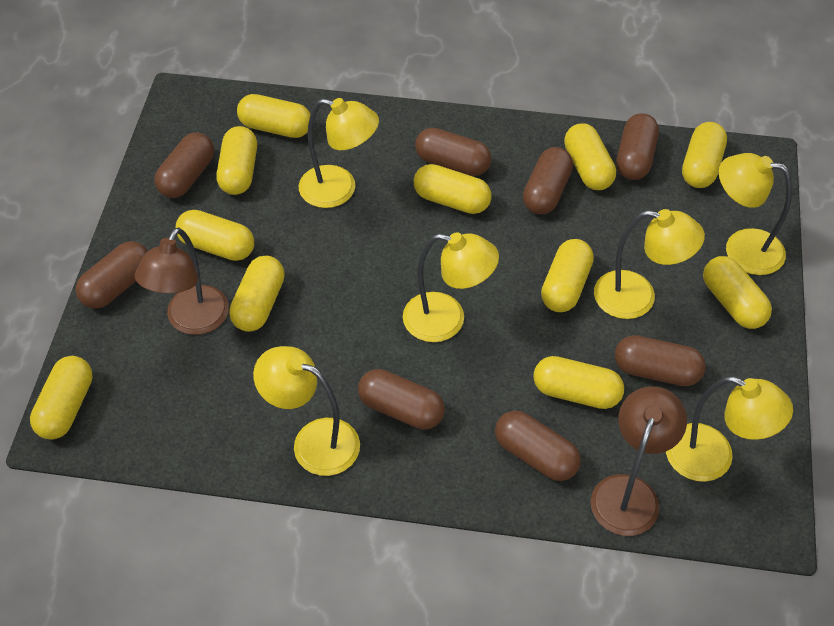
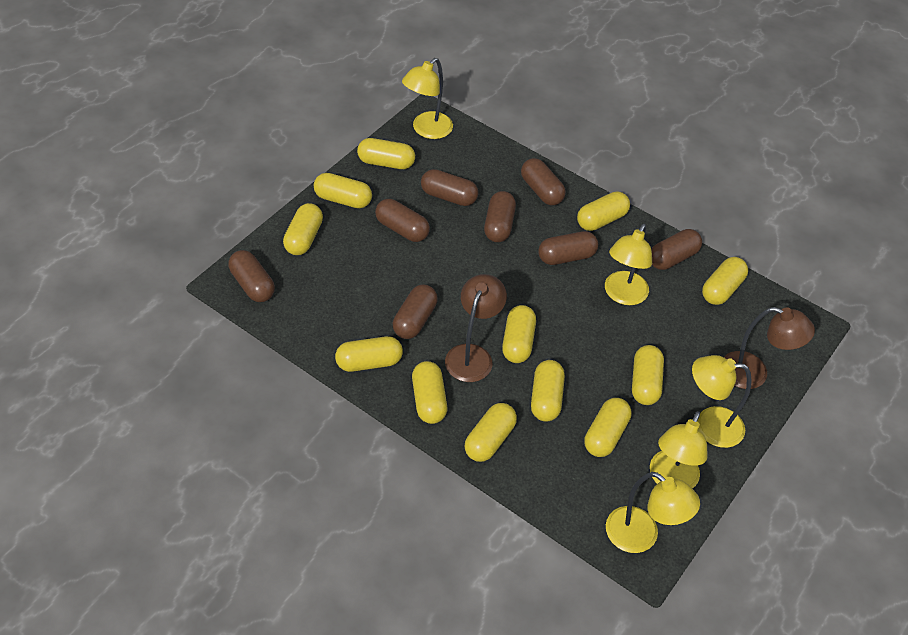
yellow capsule: 11 -> 12
yellow lamp: 6 -> 5

